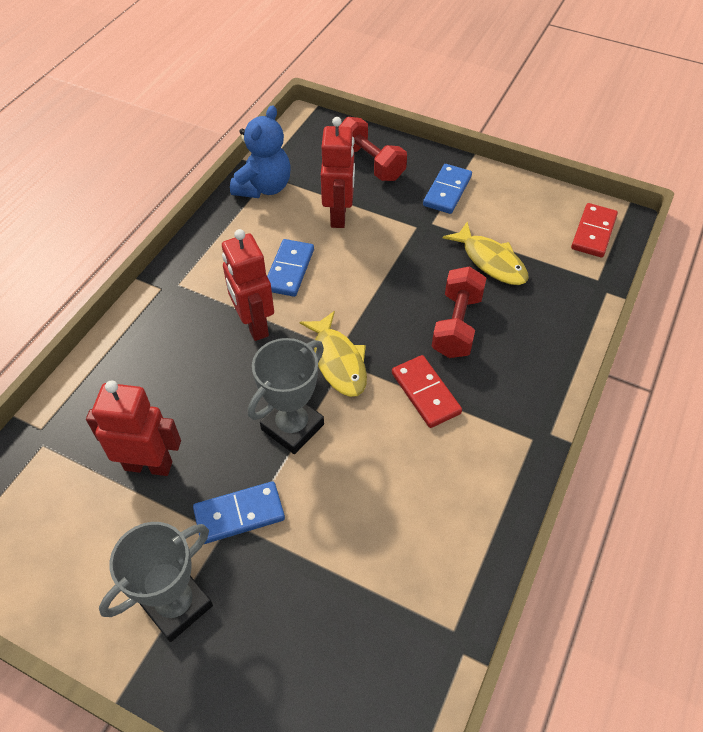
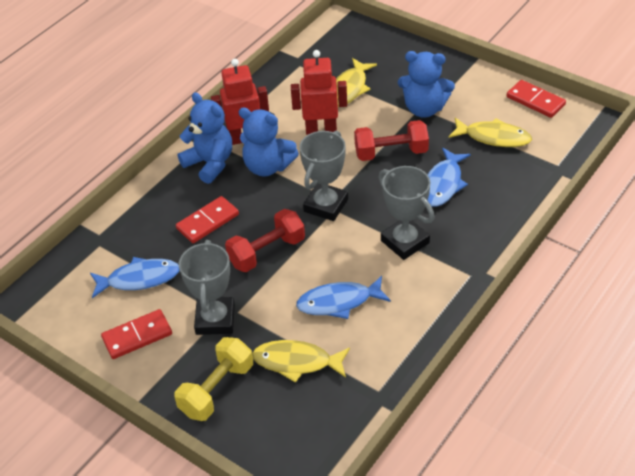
blue domino: 3 -> 0
blue fish: 0 -> 3
blue teddy bear: 1 -> 3
grey trophy: 2 -> 3
red domino: 2 -> 3
red robot: 3 -> 2
yellow dumbbell: 0 -> 1
yellow fish: 2 -> 3

